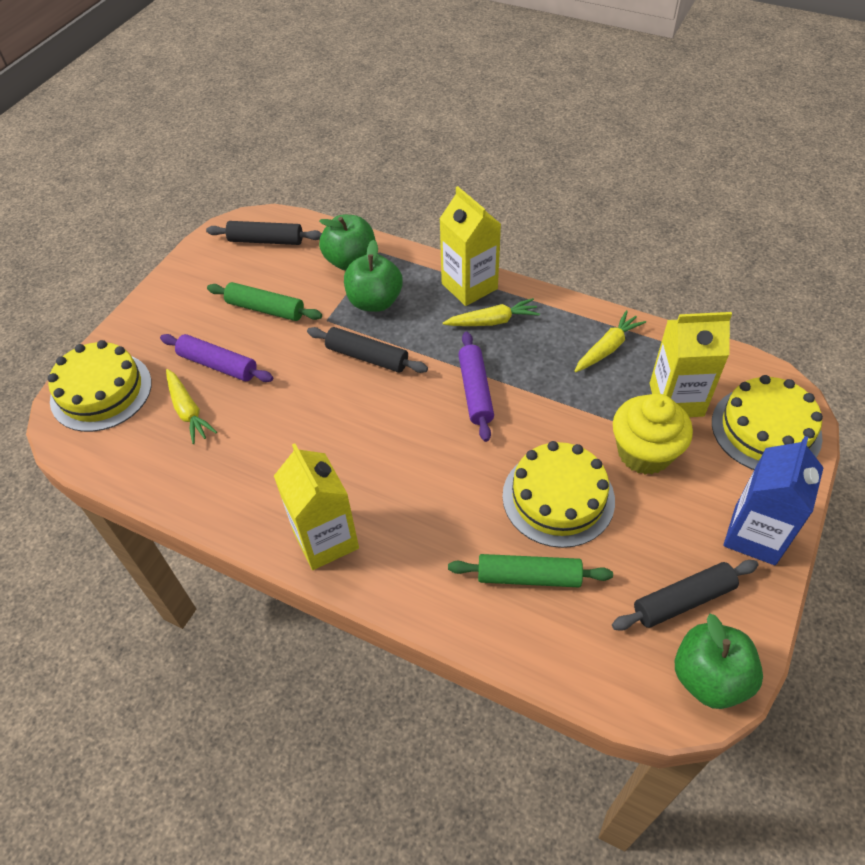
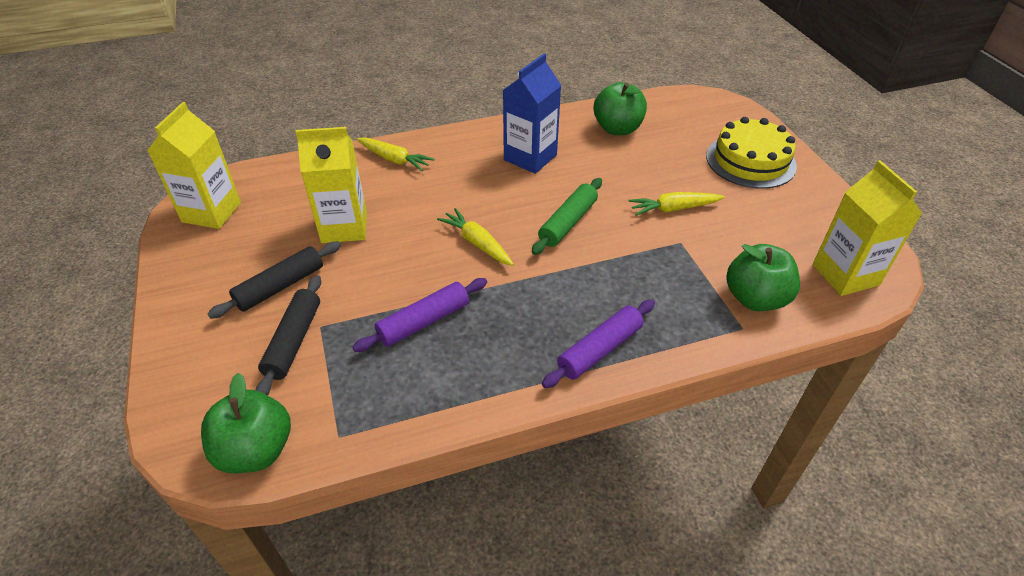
black rolling pin: 3 -> 2
green rolling pin: 2 -> 1
yellow cake: 3 -> 1
yellow cupcake: 1 -> 0

